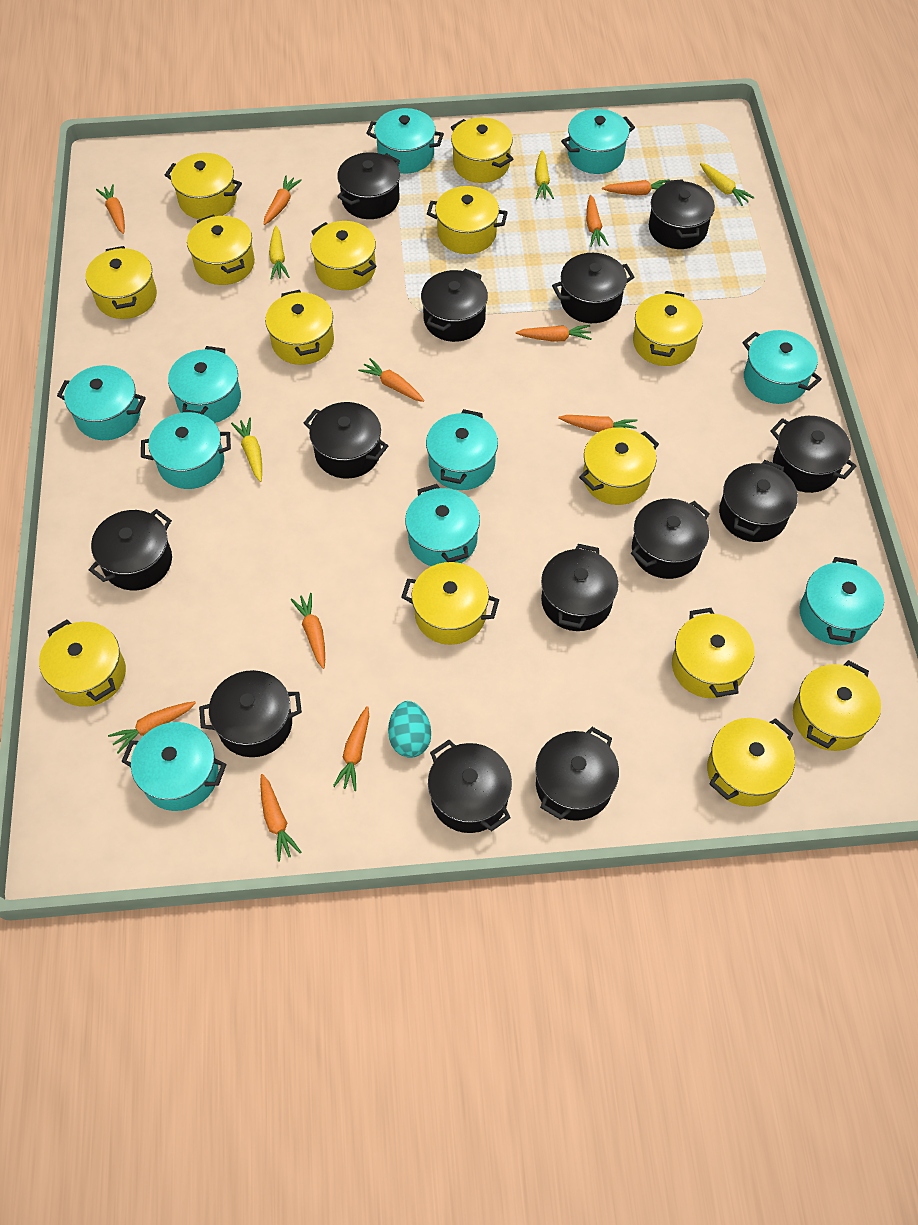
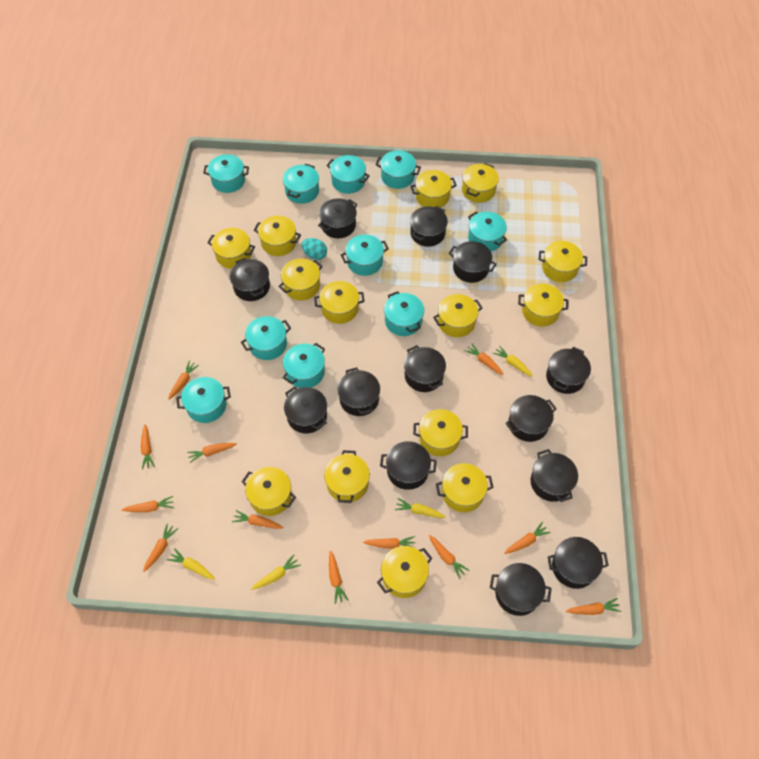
orange carrot: 11 -> 12

